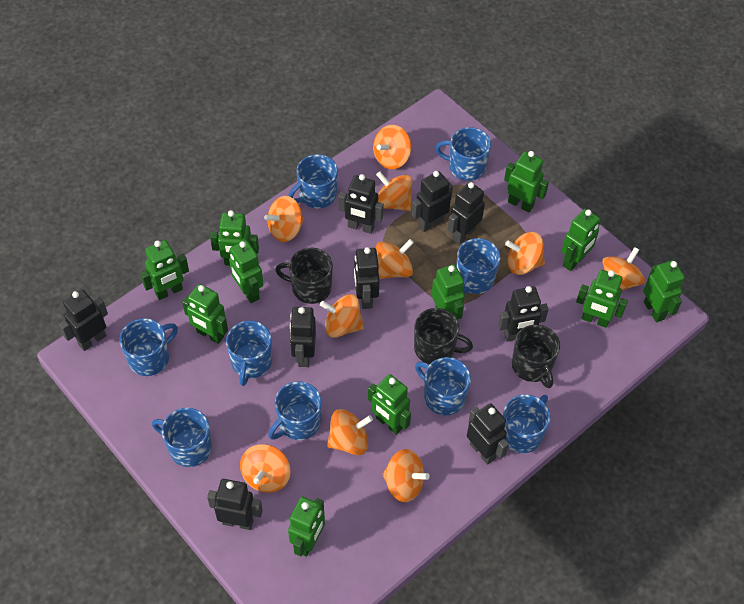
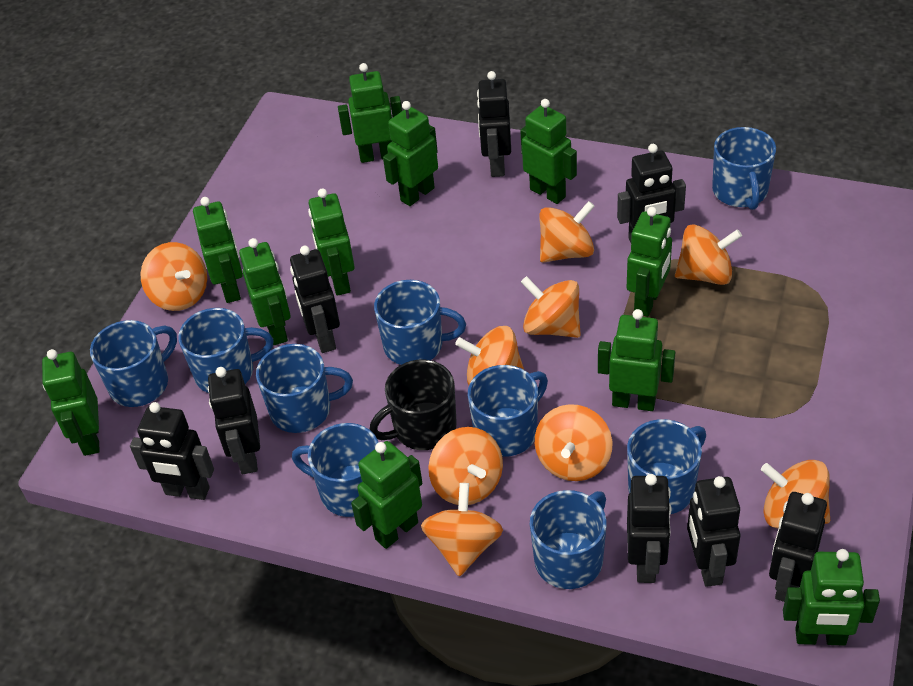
black mug: 3 -> 1
black robot: 9 -> 8
orange spinning top: 10 -> 9

